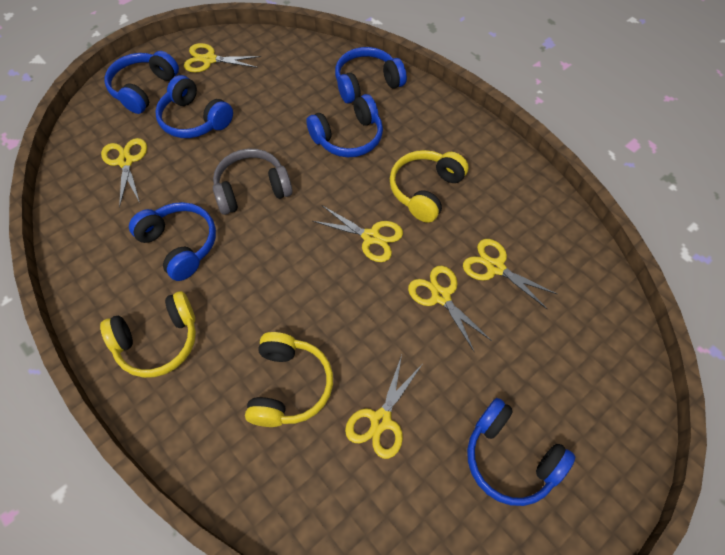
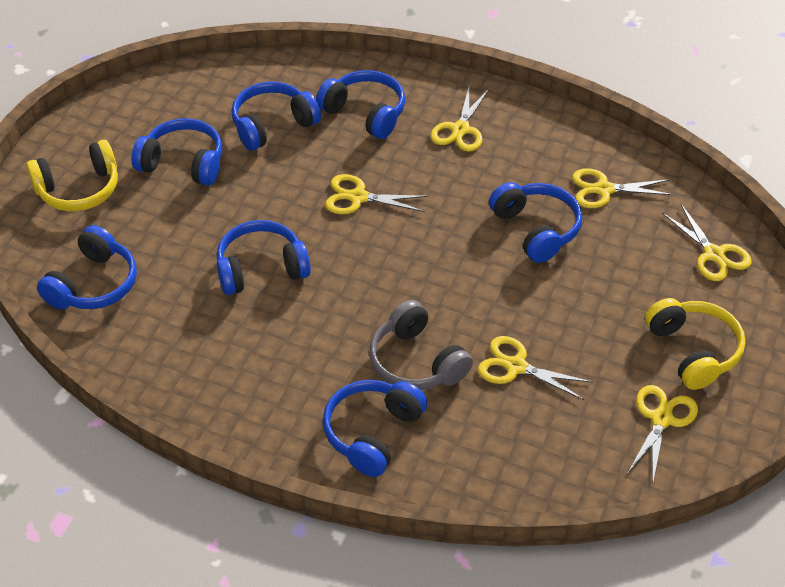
blue headphones: 6 -> 7
yellow headphones: 3 -> 2

